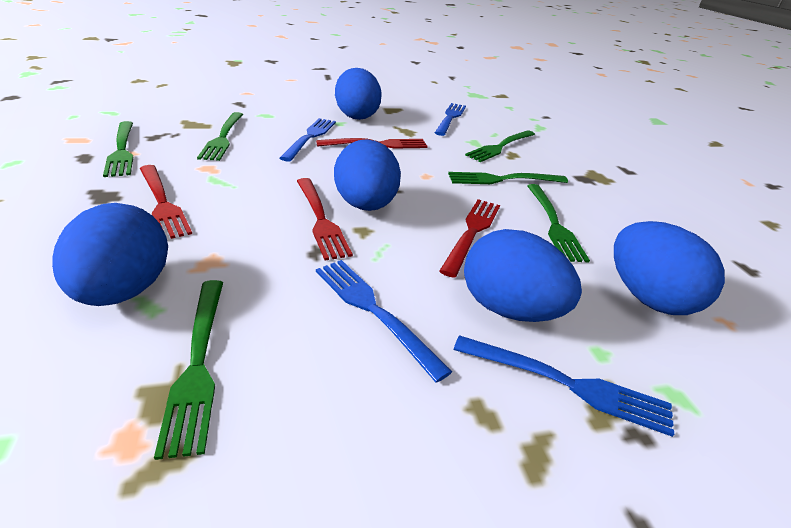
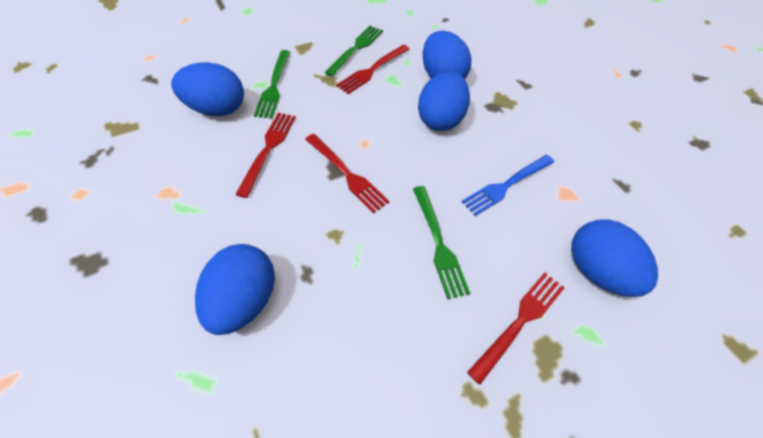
blue fork: 4 -> 1
green fork: 6 -> 3

